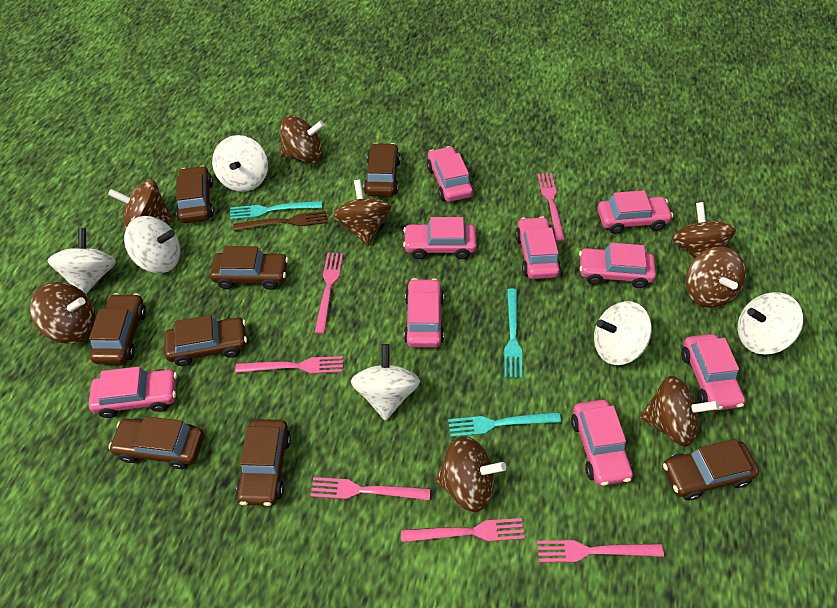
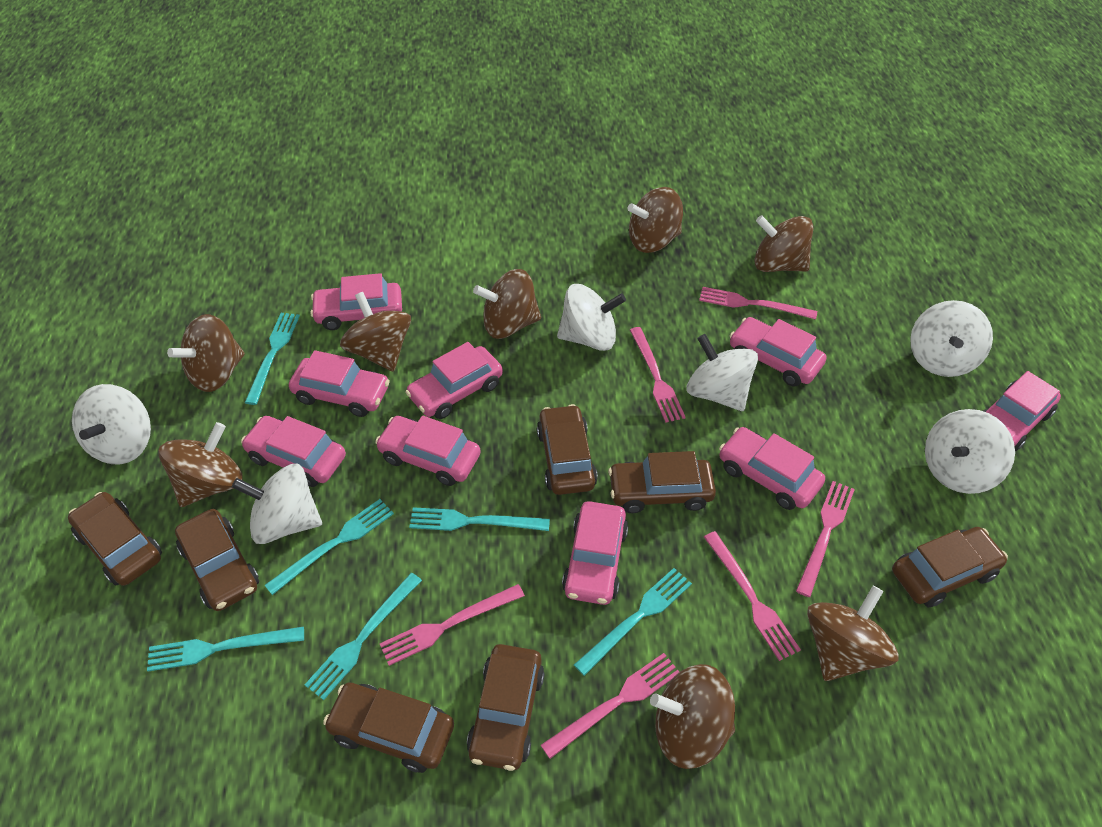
brown car: 8 -> 7
brown fork: 1 -> 0
turquoise fork: 3 -> 6

